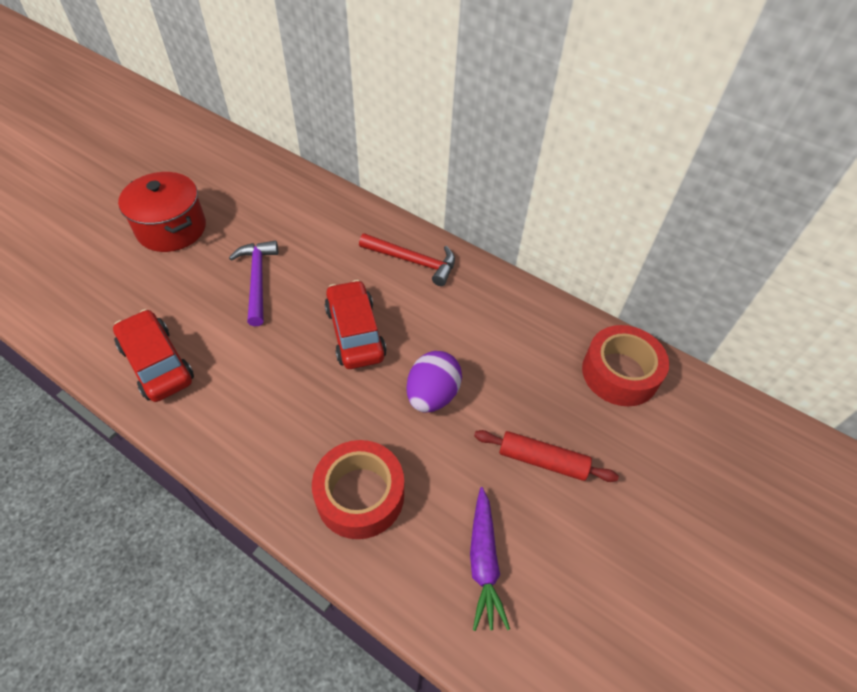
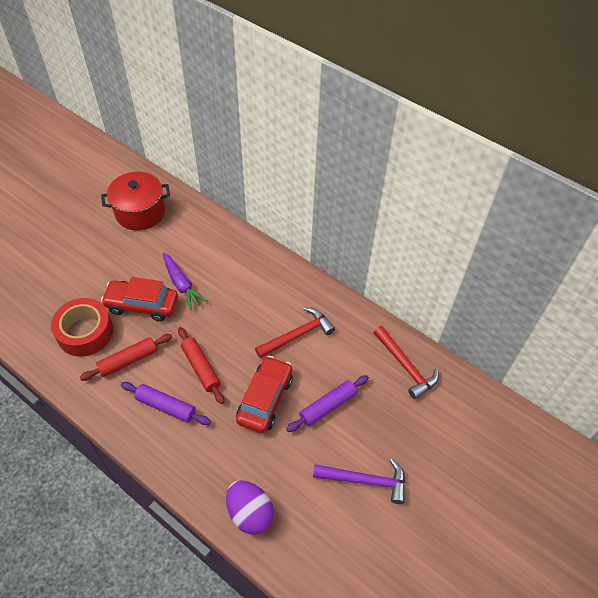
purple rolling pin: 0 -> 2
red hammer: 1 -> 2
red rolling pin: 1 -> 2
red tape: 2 -> 1

